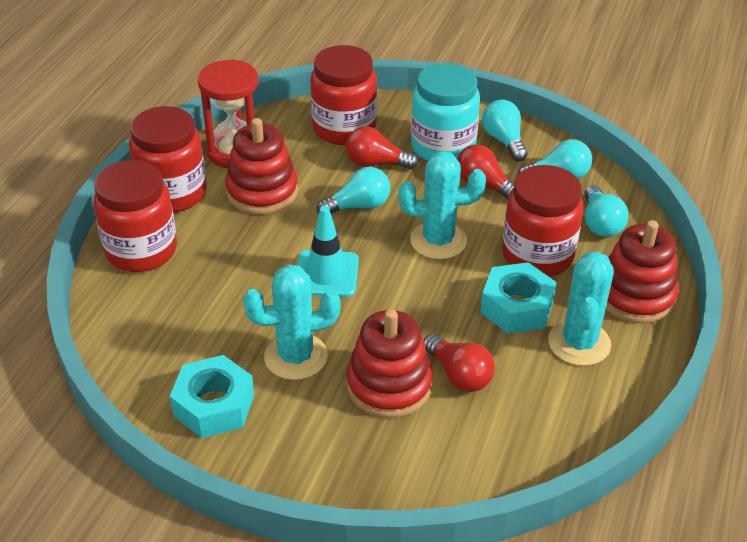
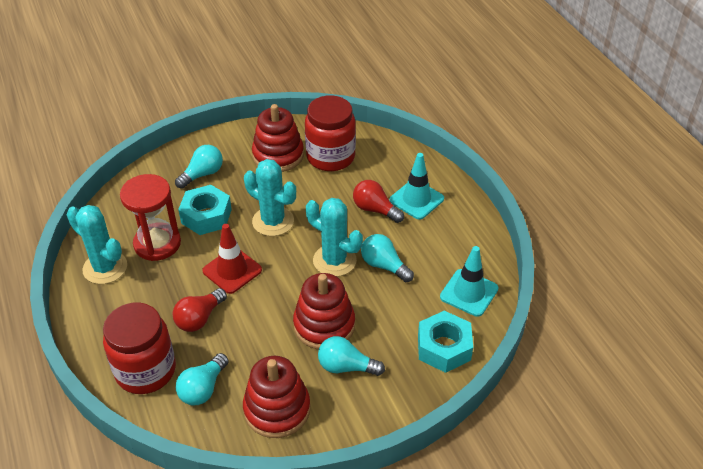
red jar: 4 -> 2
red light bulb: 3 -> 2
red traffic cone: 0 -> 1
turquoise jar: 1 -> 0
turquoise traffic cone: 1 -> 2

